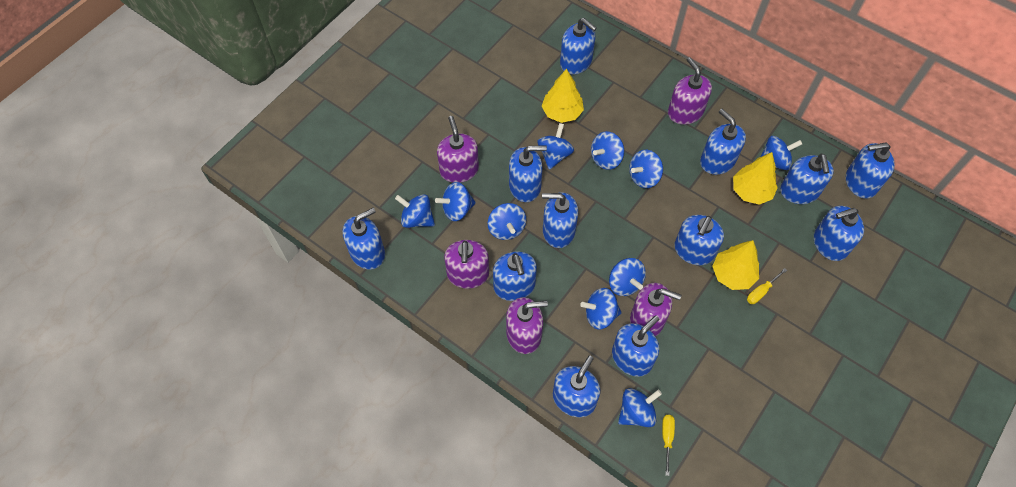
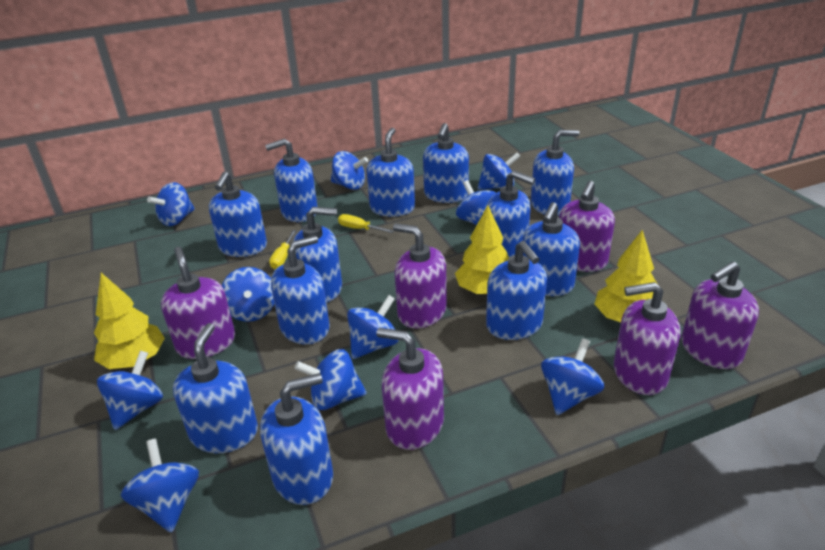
purple soap dispenser: 5 -> 6

